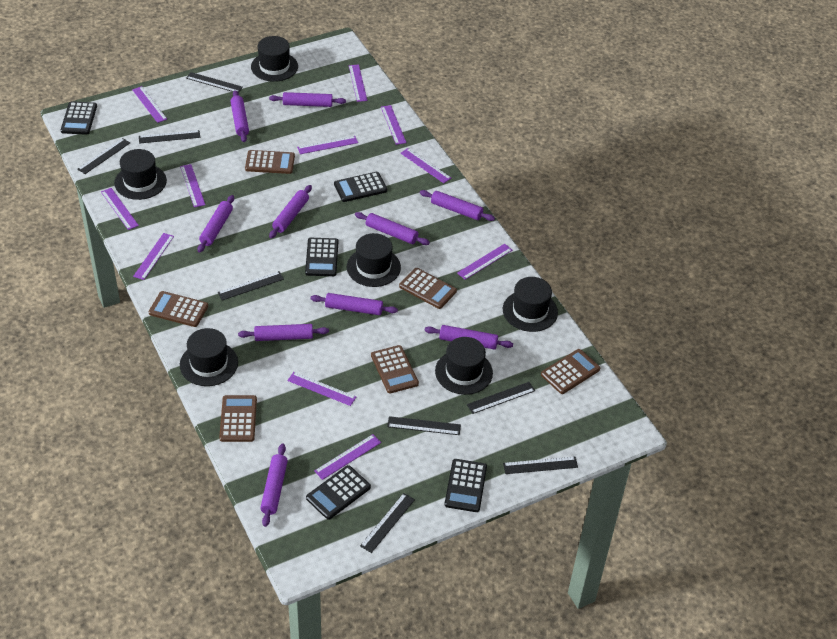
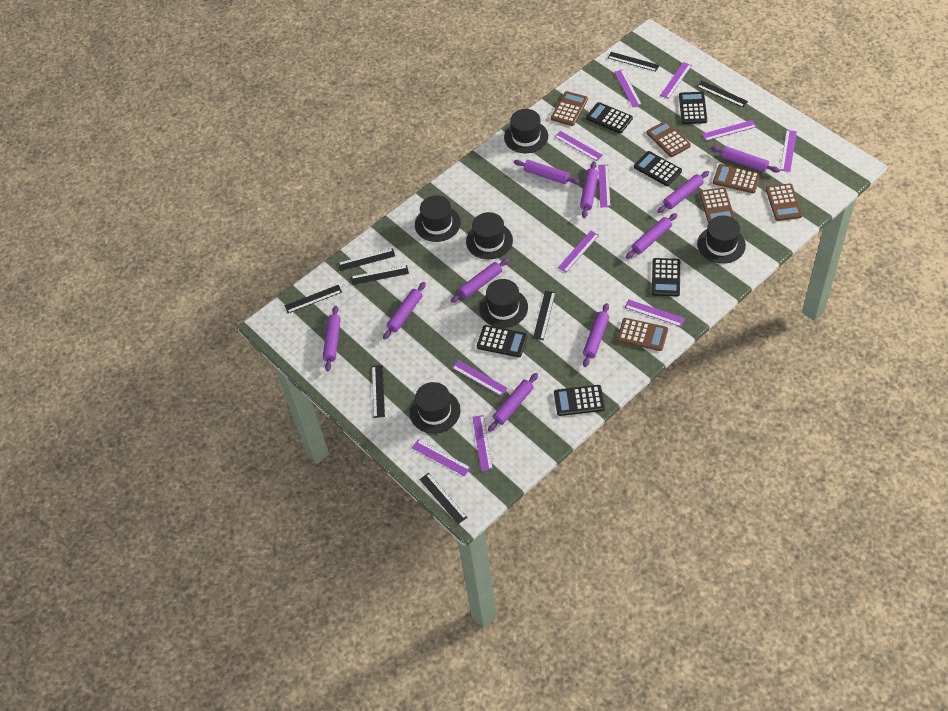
black calculator: 5 -> 6

